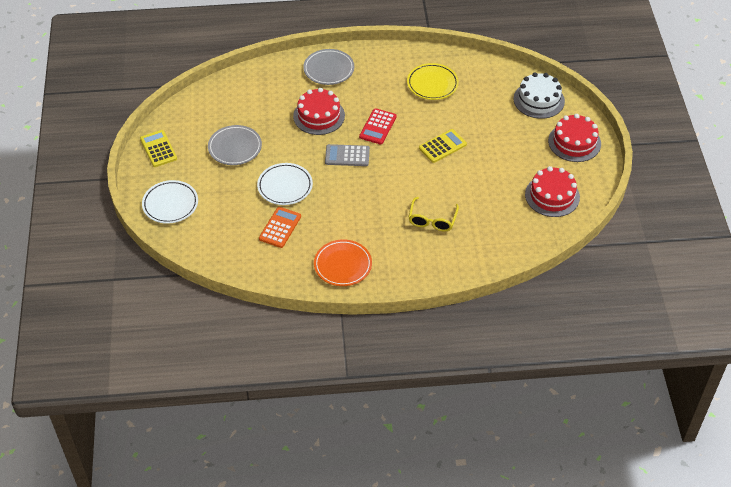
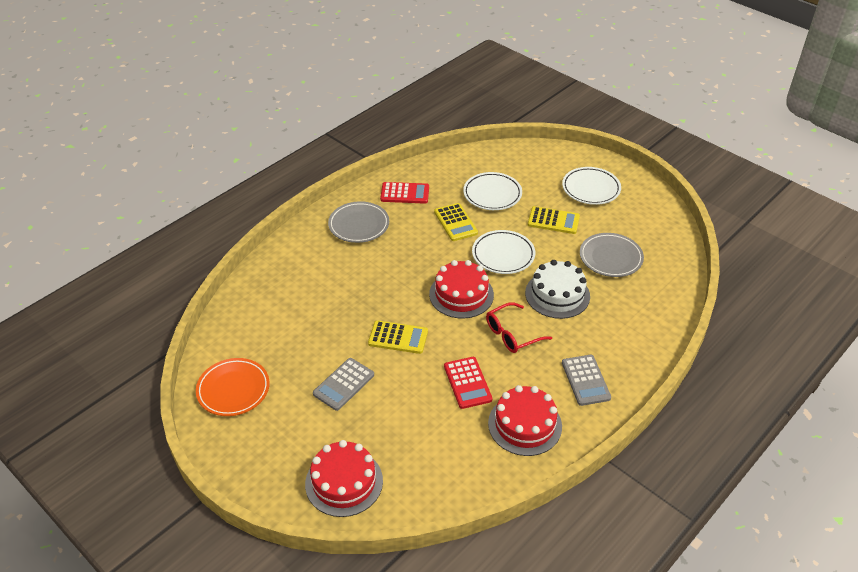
grey calculator: 1 -> 2
orange calculator: 1 -> 0
red calculator: 1 -> 2
red glasses: 0 -> 1
white plate: 2 -> 3
yellow calculator: 2 -> 3
yellow glasses: 1 -> 0
yellow plate: 1 -> 0

